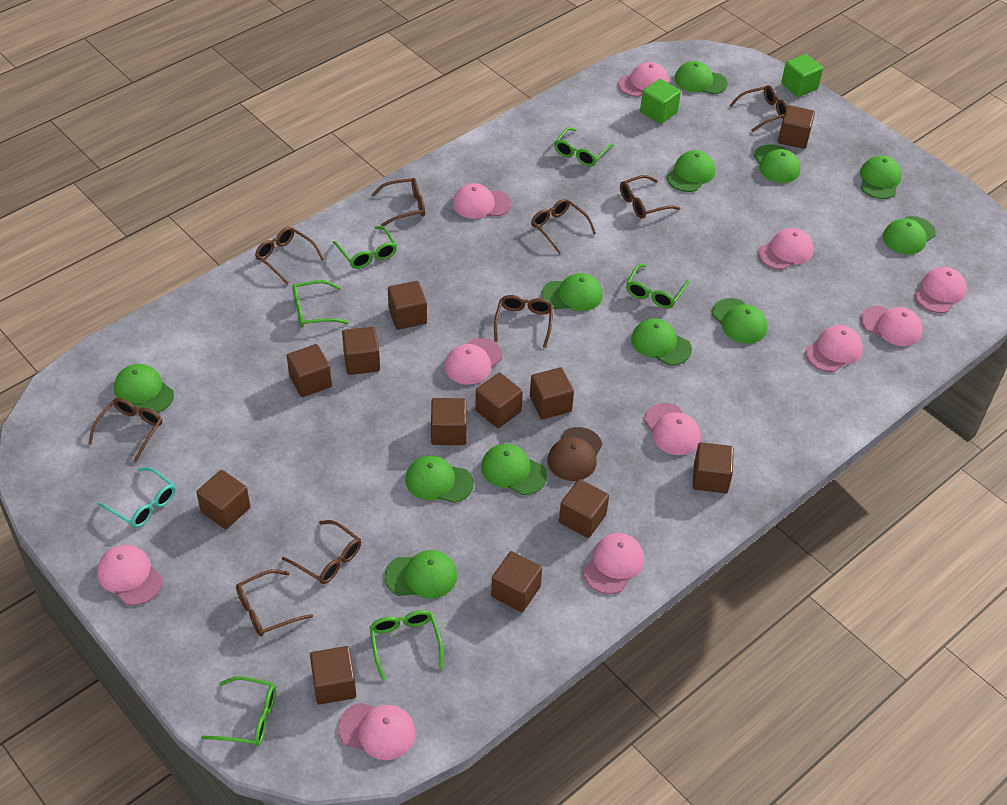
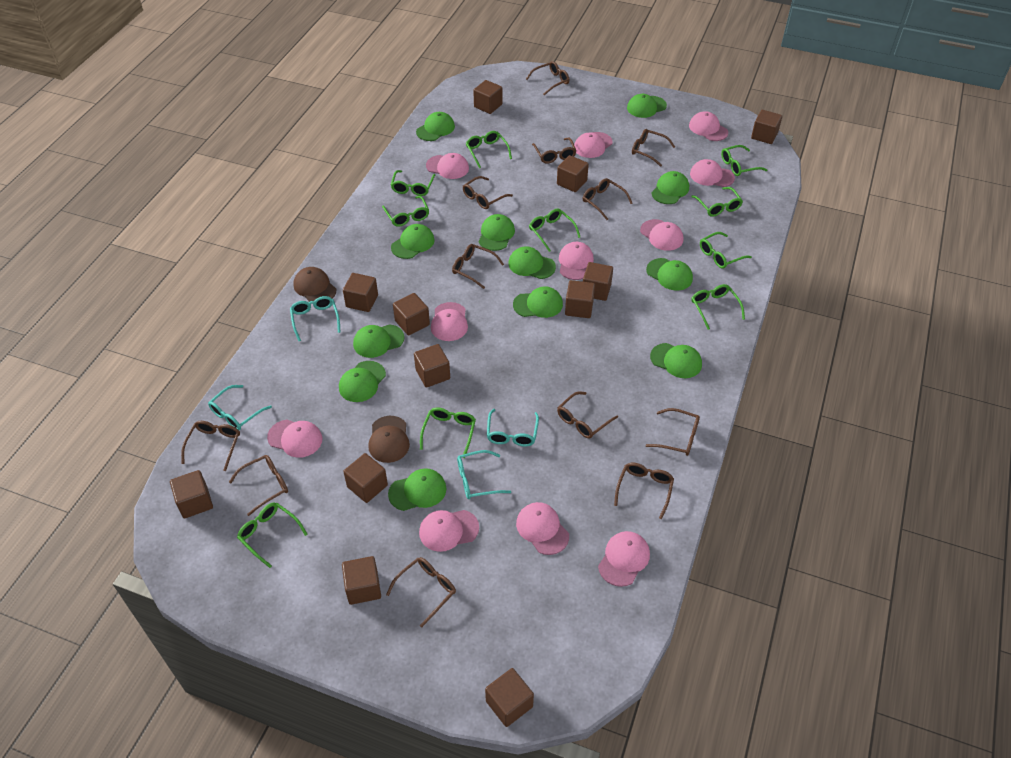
brown cap: 1 -> 2
brown glasses: 9 -> 12
green cube: 2 -> 0
green glasses: 6 -> 10
turquoise glasses: 1 -> 4

